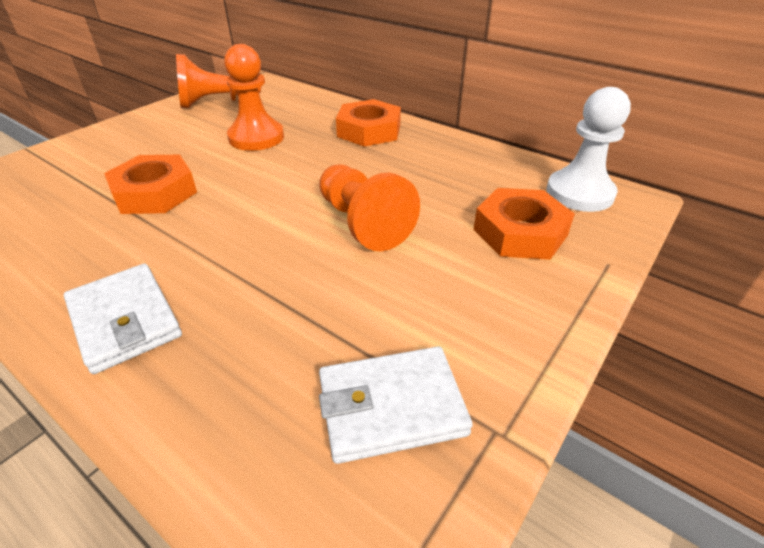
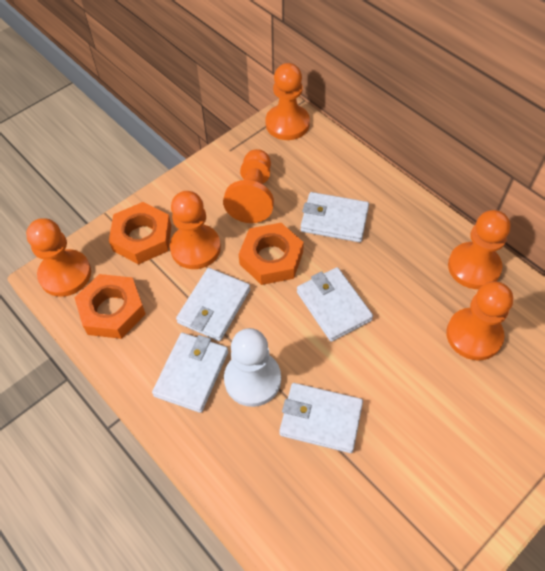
orange pawn: 3 -> 6
white wallet: 2 -> 5

